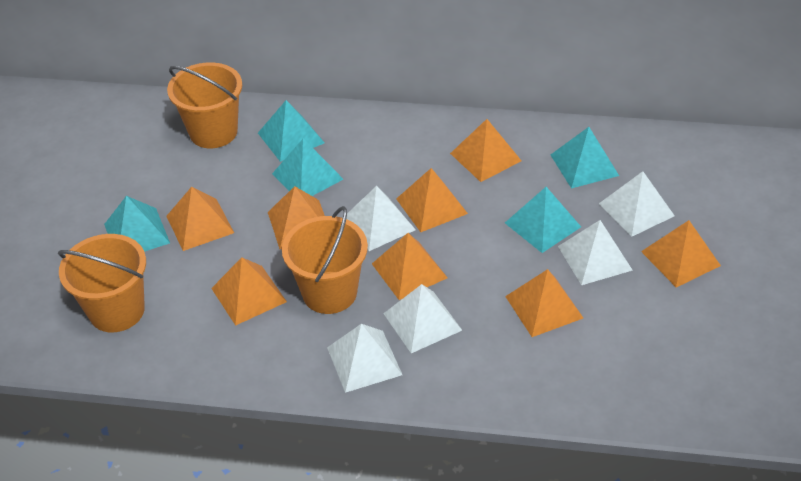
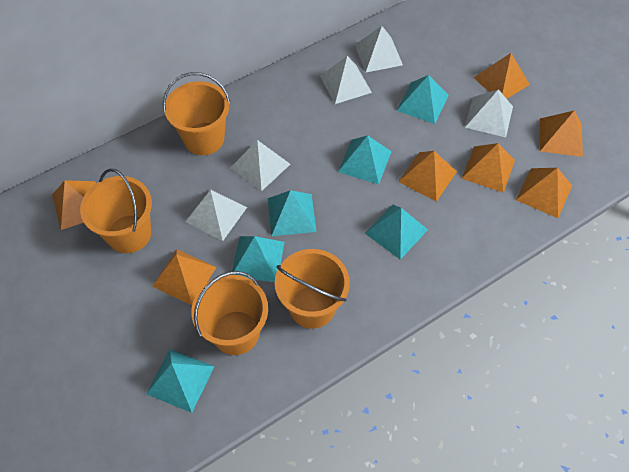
orange bucket: 3 -> 4
orange pyramid: 8 -> 7
turquoise pyramid: 5 -> 6

